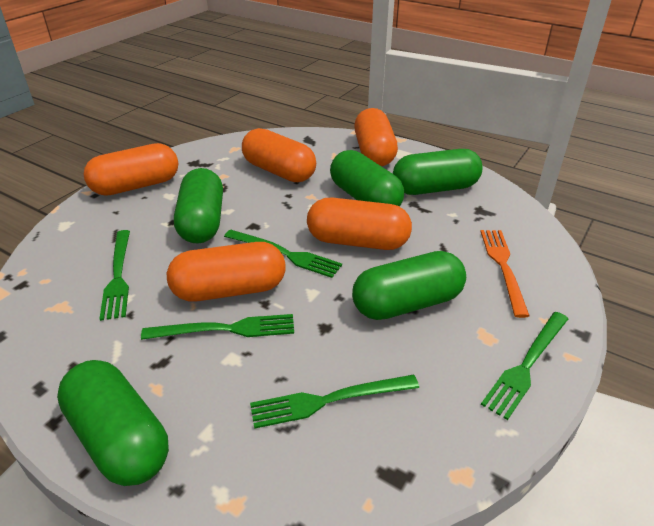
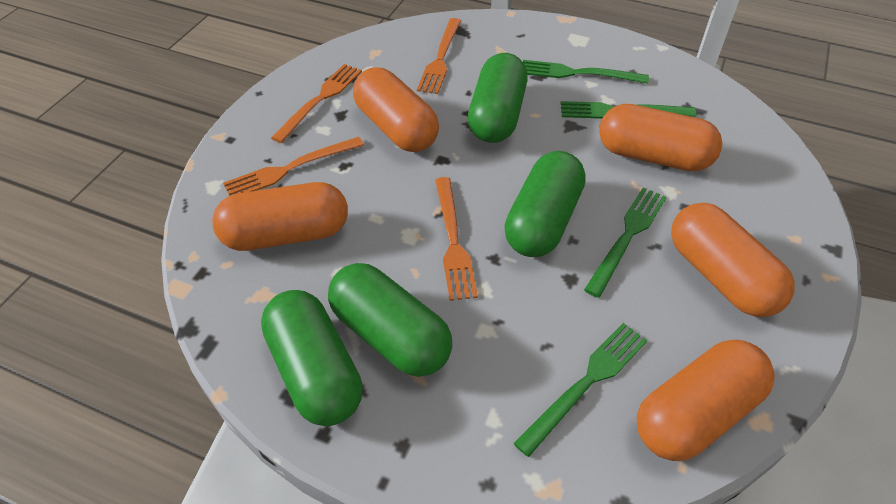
green capsule: 5 -> 4
green fork: 5 -> 4
orange fork: 1 -> 4

